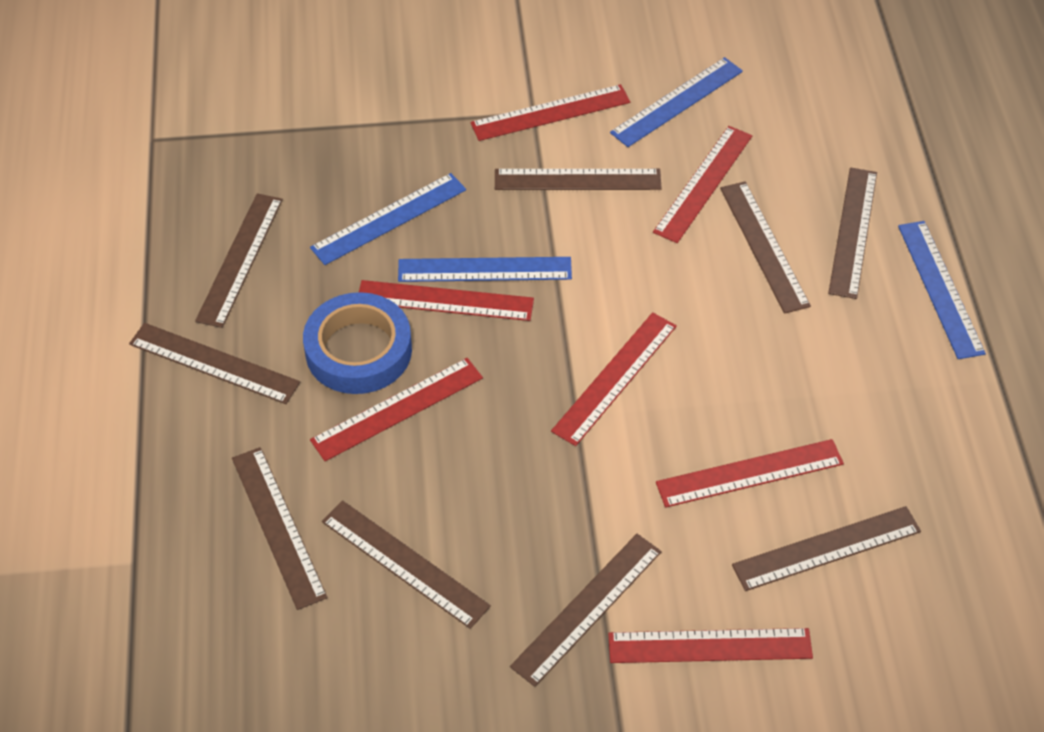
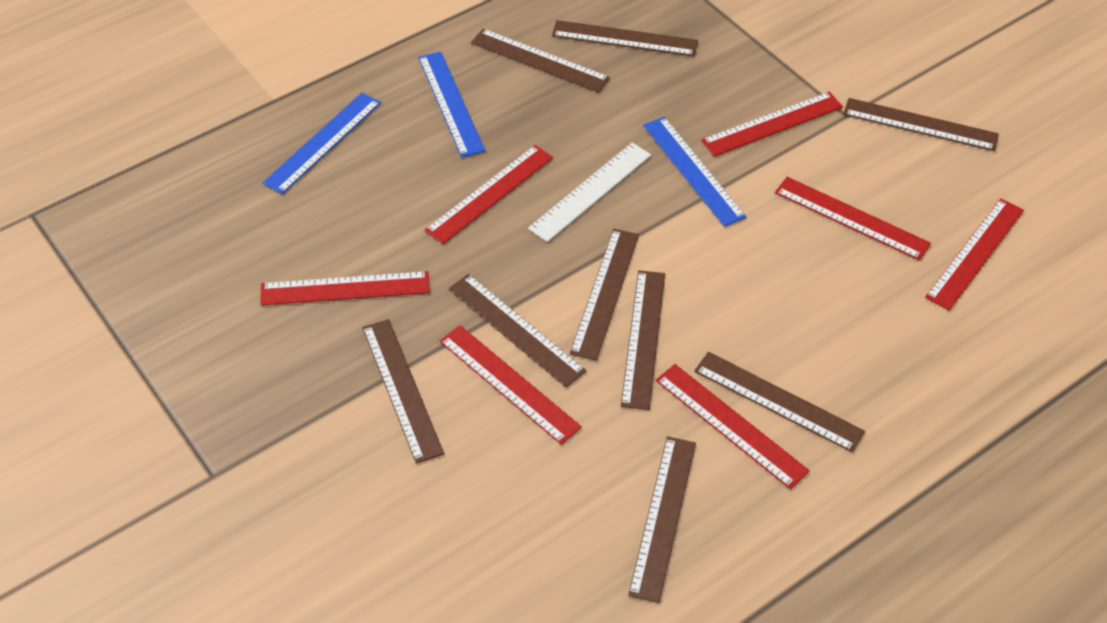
blue ruler: 4 -> 3
blue tape: 1 -> 0
white ruler: 0 -> 1

